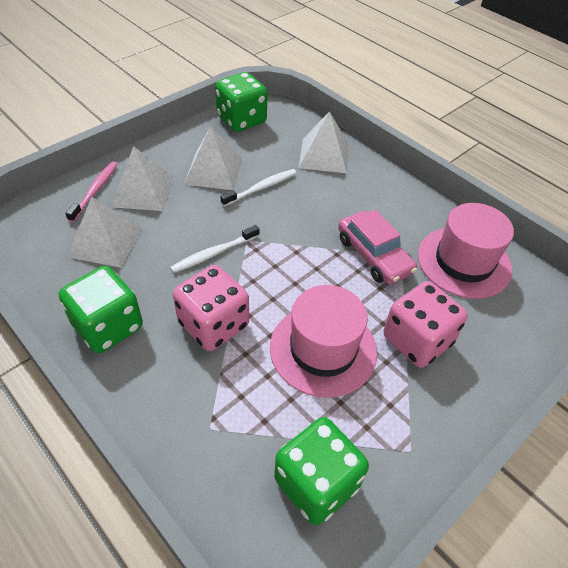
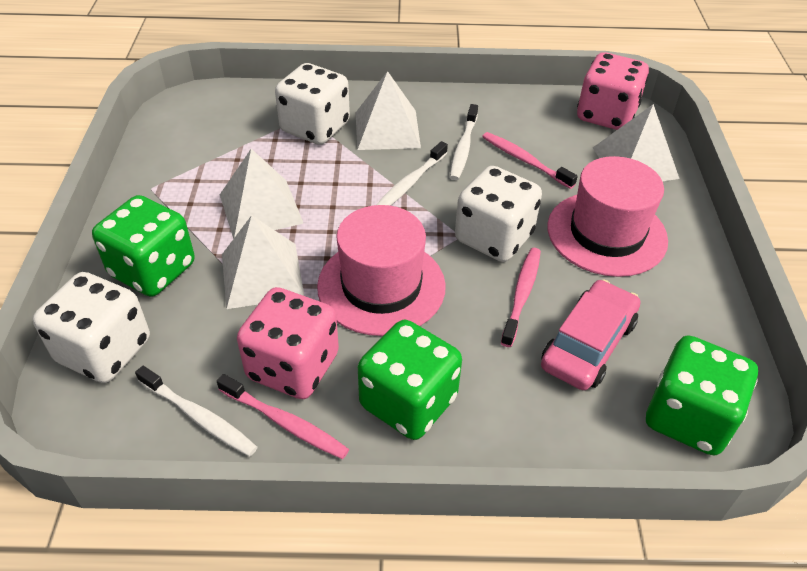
pink toothbrush: 1 -> 3
white dice: 0 -> 3
white toothbrush: 2 -> 3

